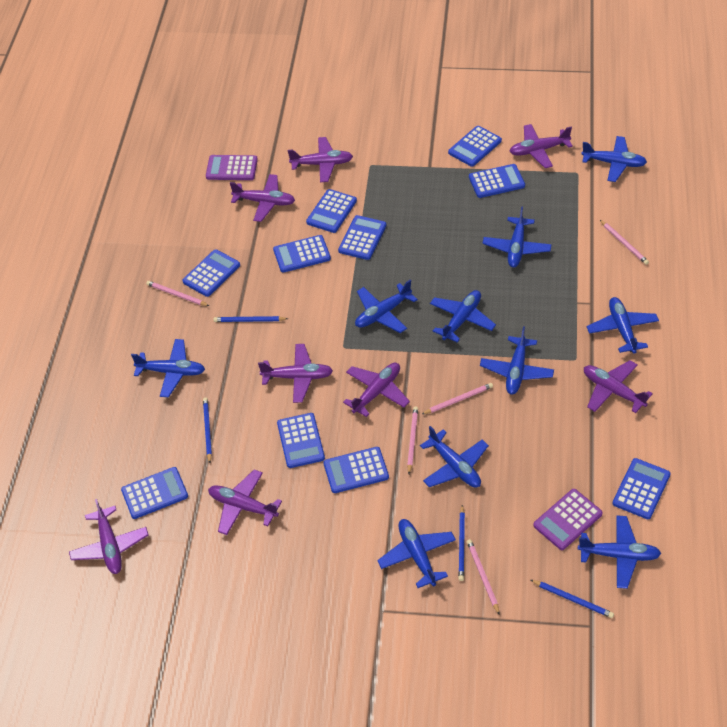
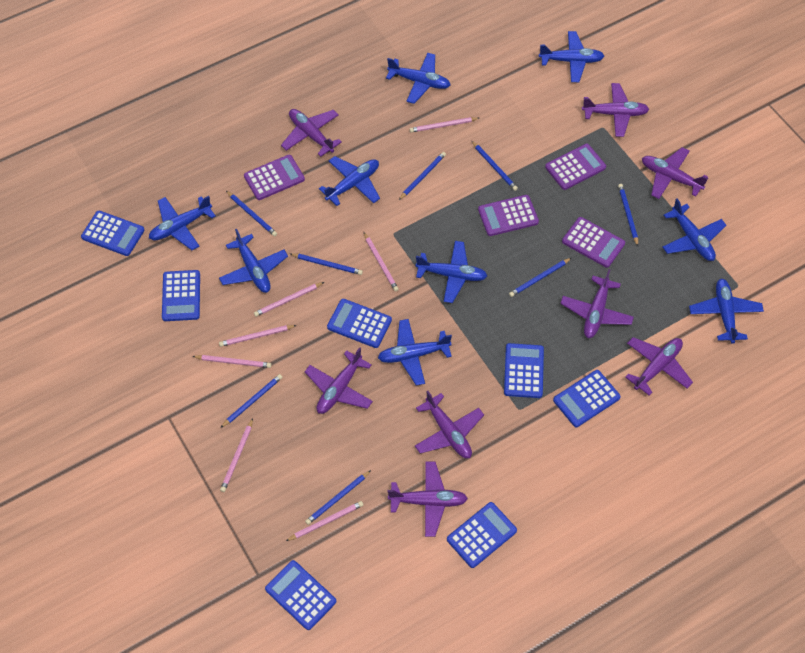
blue calculator: 10 -> 7
blue pencil: 4 -> 8
blue plane: 10 -> 9
pink pencil: 5 -> 7
purple calculator: 2 -> 4

